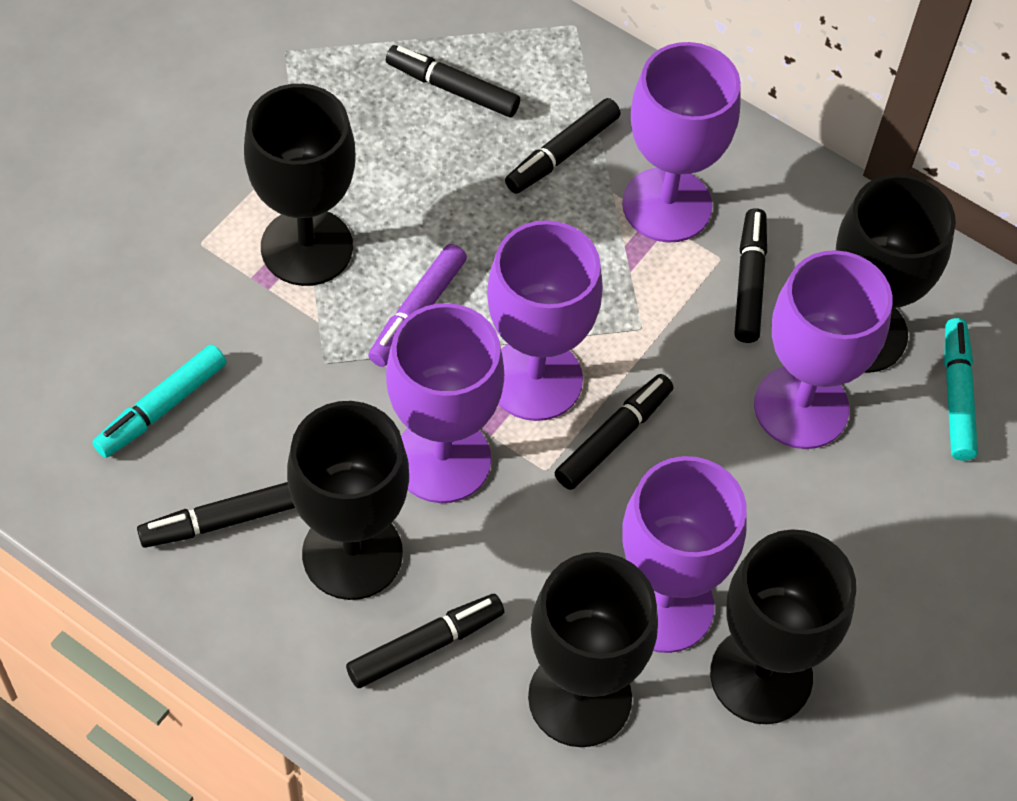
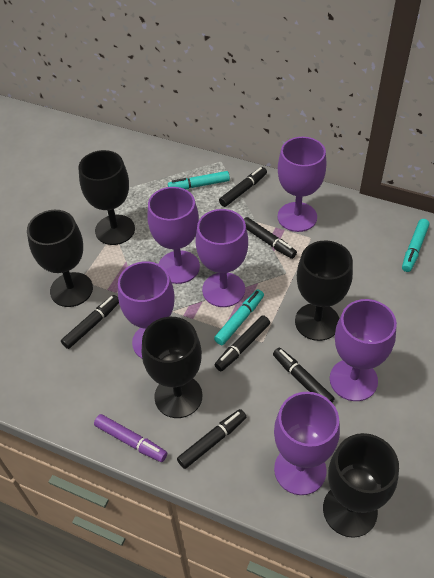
purple goblet: 5 -> 6
turquoise marker: 2 -> 3

